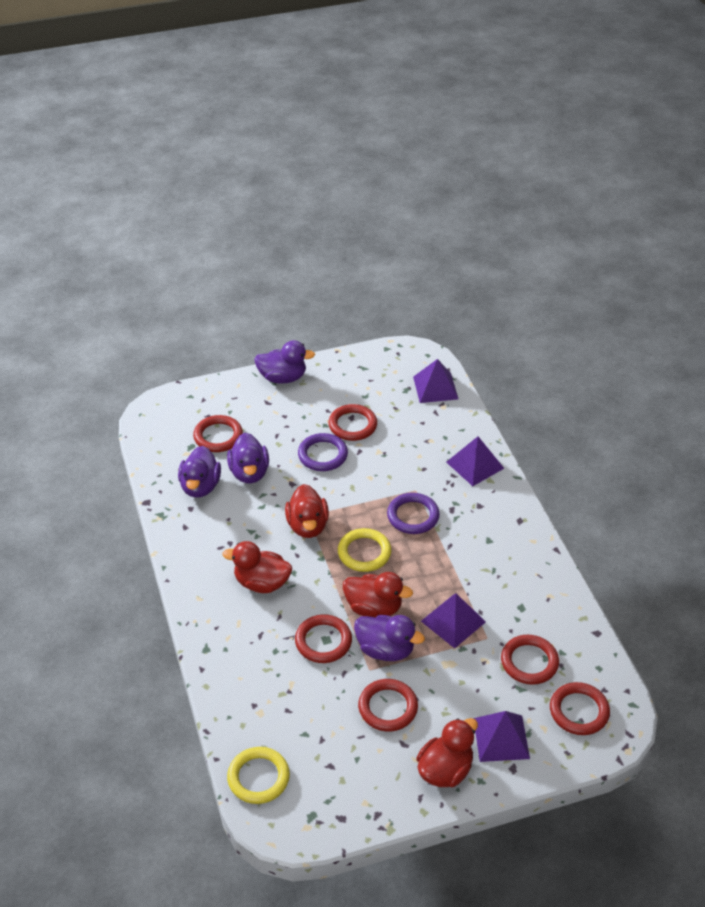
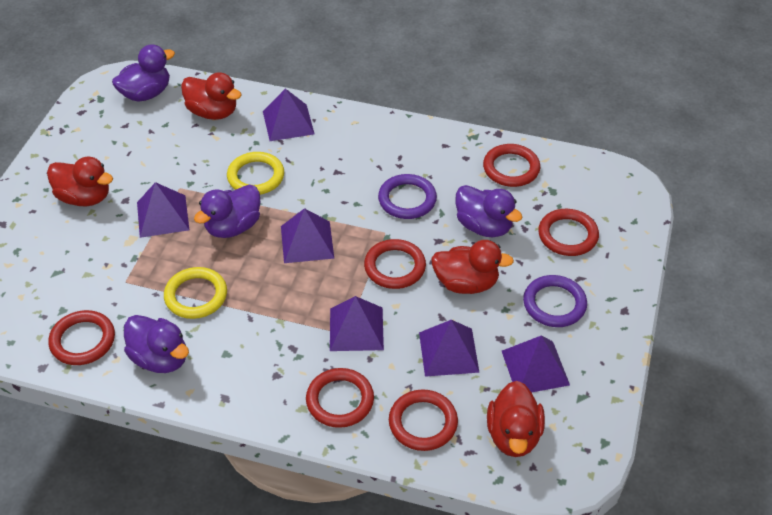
purple pyramid: 4 -> 6

